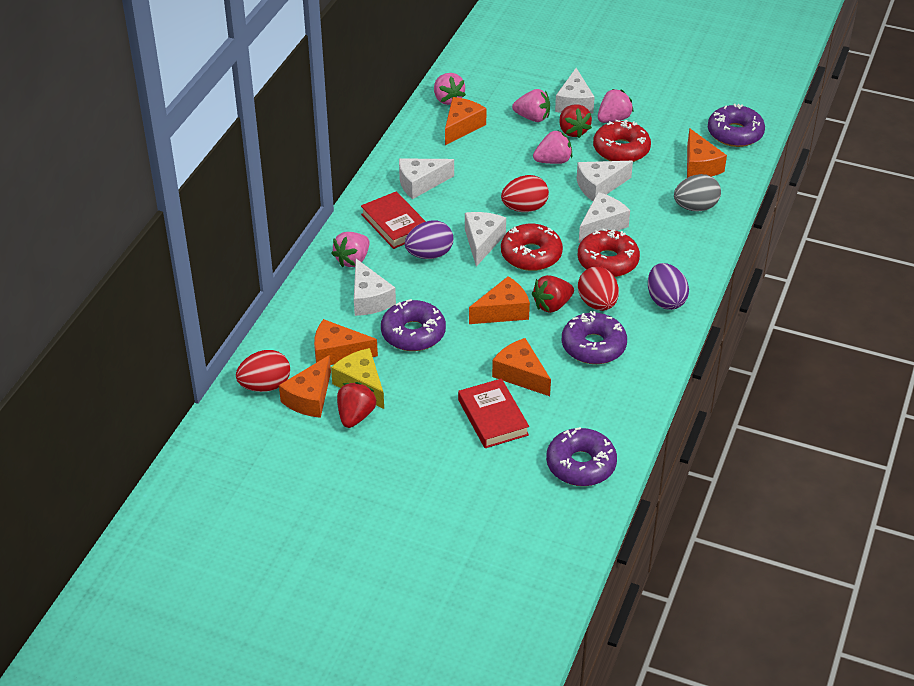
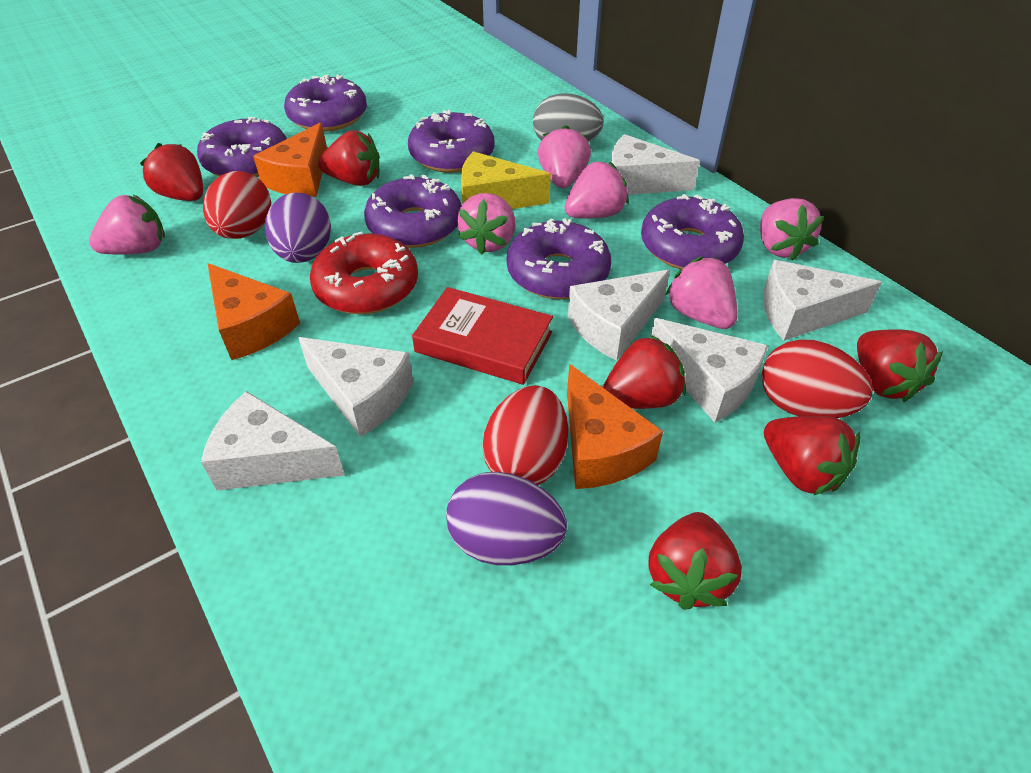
orange cheese: 6 -> 3
pink strawberry: 5 -> 6
purple donut: 4 -> 6
red book: 2 -> 1
red donut: 3 -> 1
red strawberry: 3 -> 6

